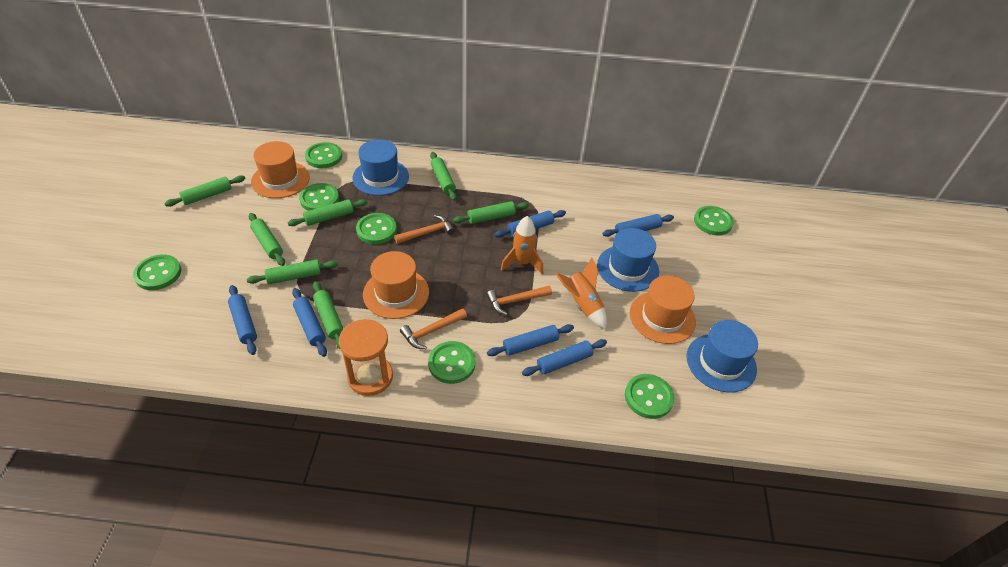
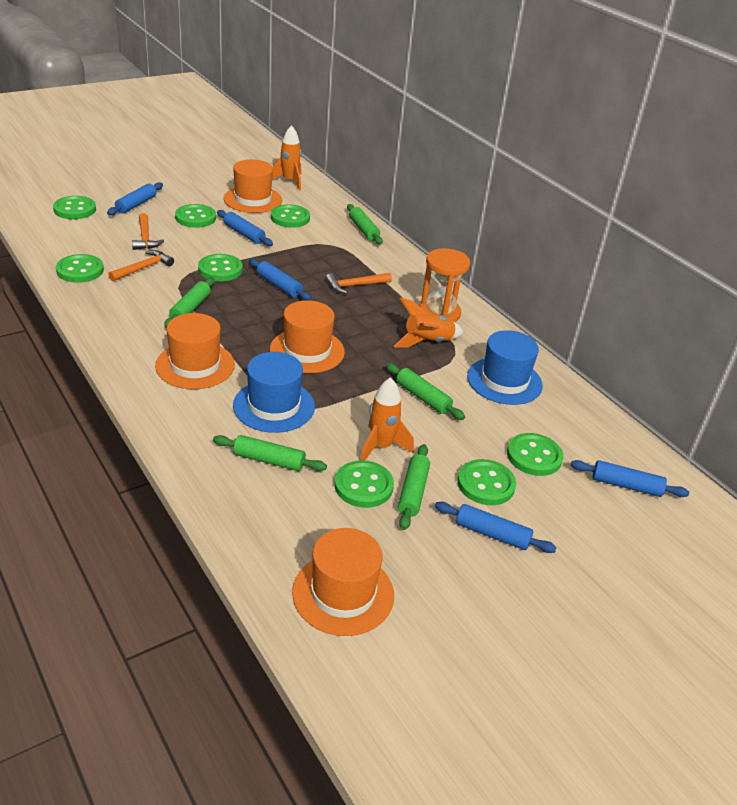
blue hat: 3 -> 2
blue rolling pin: 6 -> 5
green button: 7 -> 8
green rolling pin: 7 -> 5
orange hat: 3 -> 4
orange rocket: 2 -> 3

